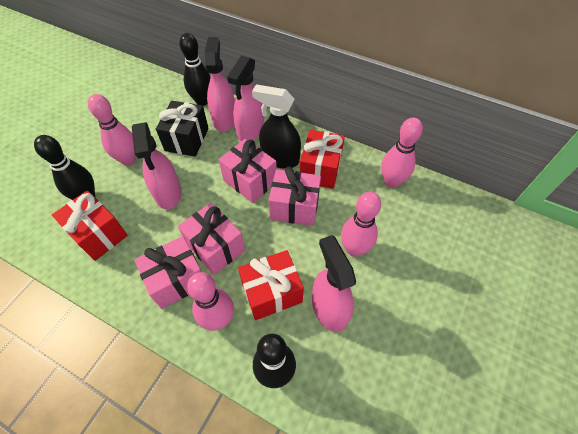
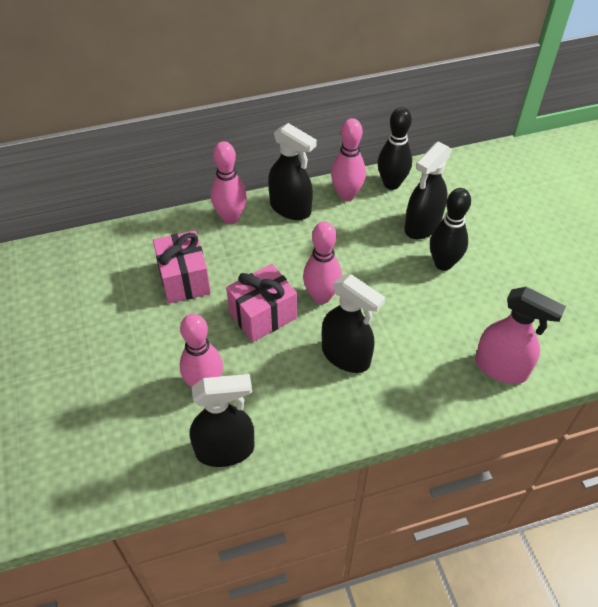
black bowling pin: 3 -> 2
black gift: 1 -> 0
black spray bottle: 1 -> 4
pink gift: 4 -> 2
pink spray bottle: 4 -> 1
red gift: 3 -> 0

